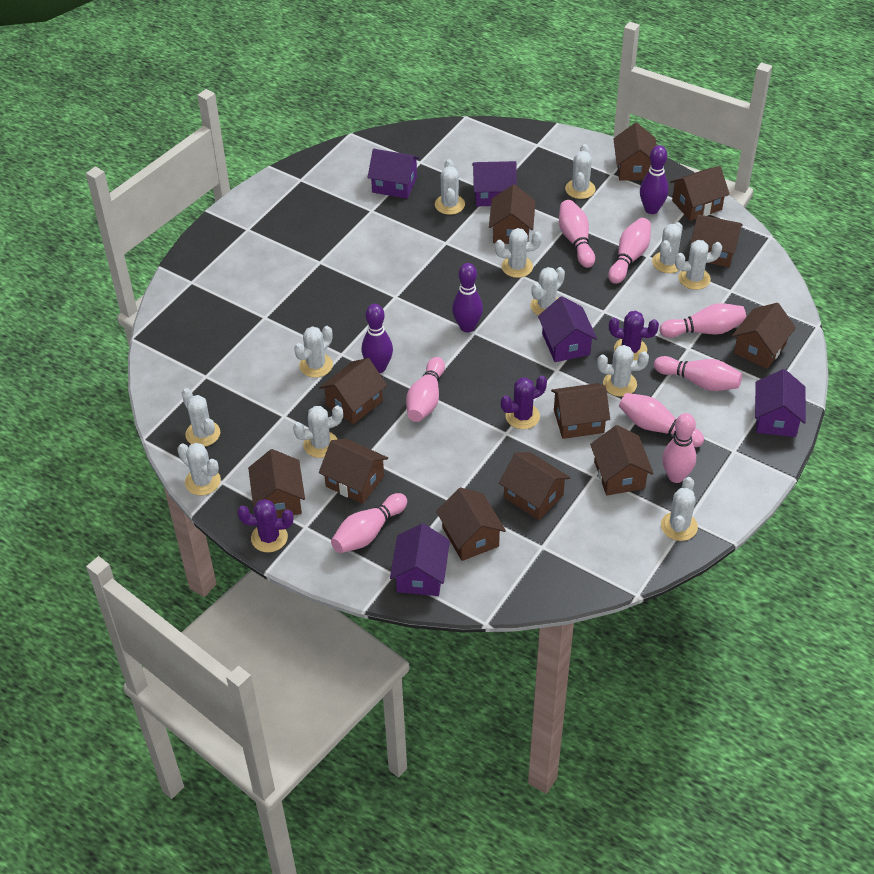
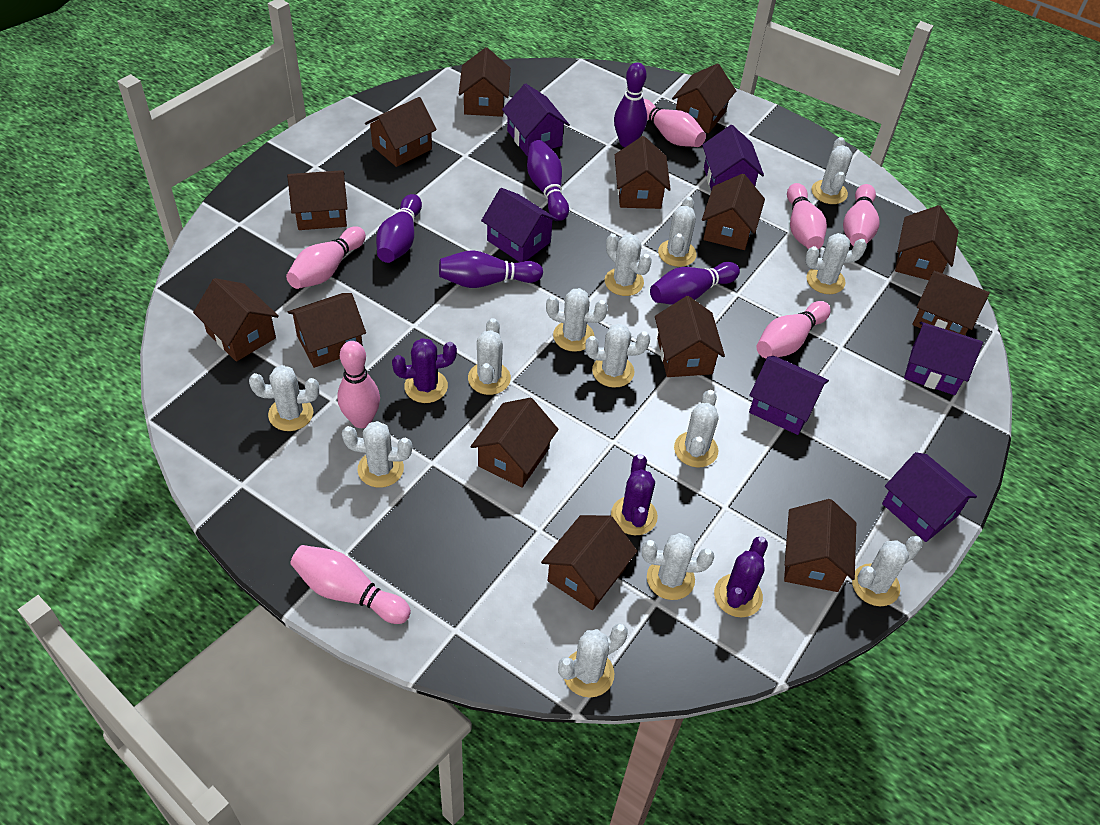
brown house: 12 -> 14
pink bowling pin: 8 -> 7
purple bowling pin: 3 -> 5
purple house: 5 -> 6
white cactus: 12 -> 13

